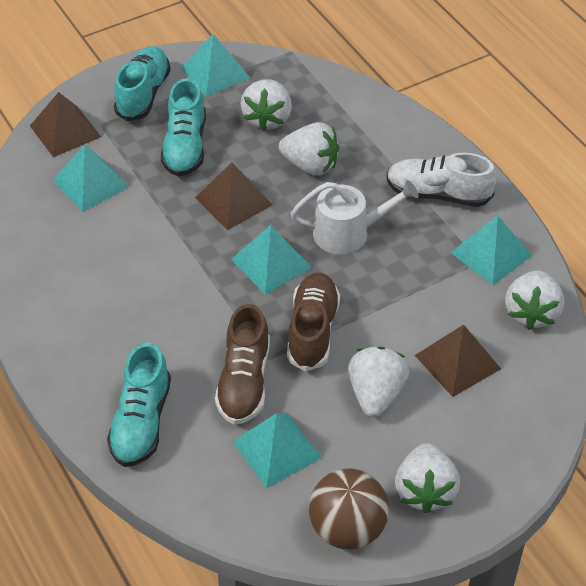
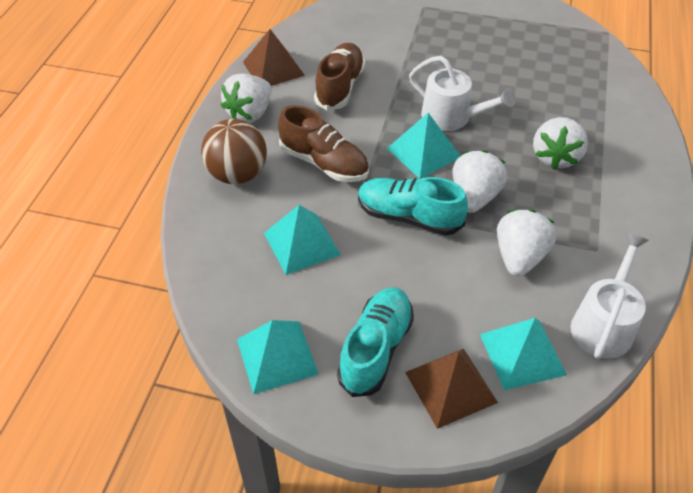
brown pyramid: 3 -> 2
turquoise pyramid: 5 -> 4
turquoise shoe: 3 -> 2
white shoe: 1 -> 0
white strawberry: 5 -> 4
white watering can: 1 -> 2

